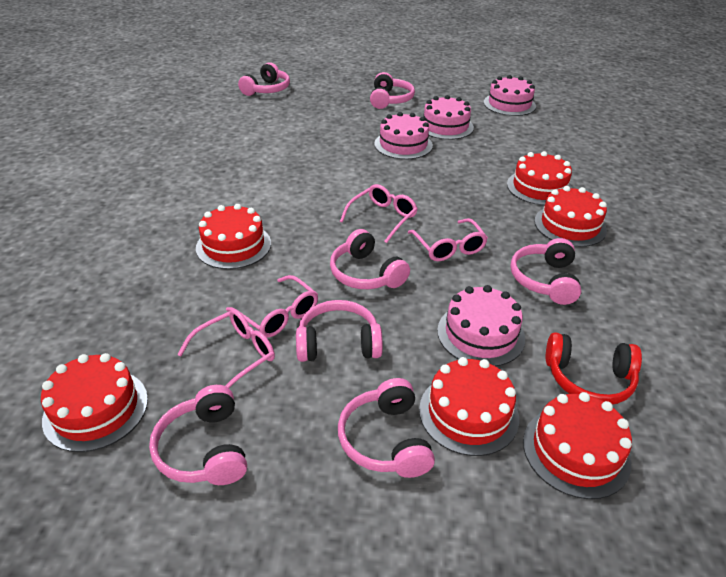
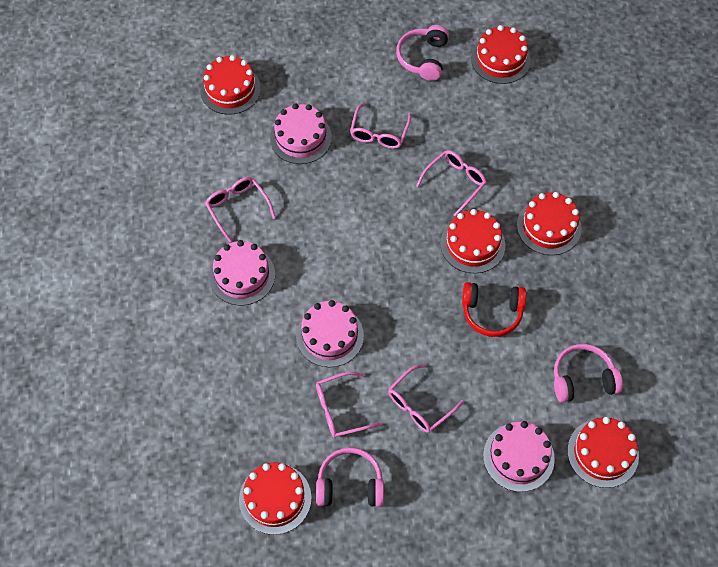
pink glasses: 4 -> 5
pink headphones: 7 -> 3

